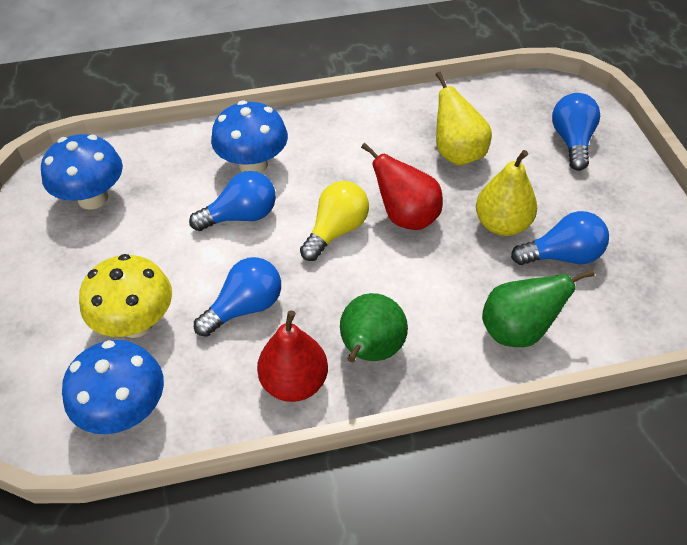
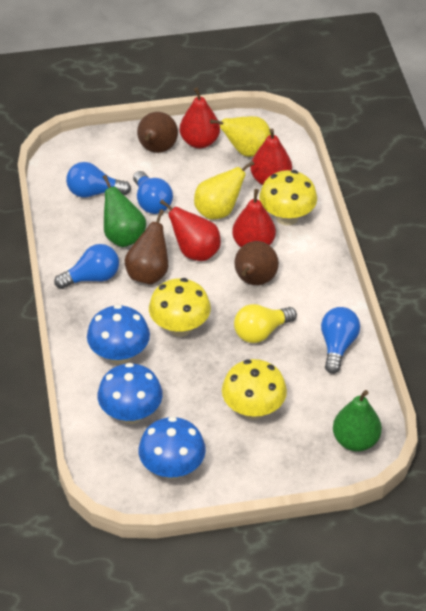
brown pear: 0 -> 3
red pear: 2 -> 4
yellow mushroom: 1 -> 3

